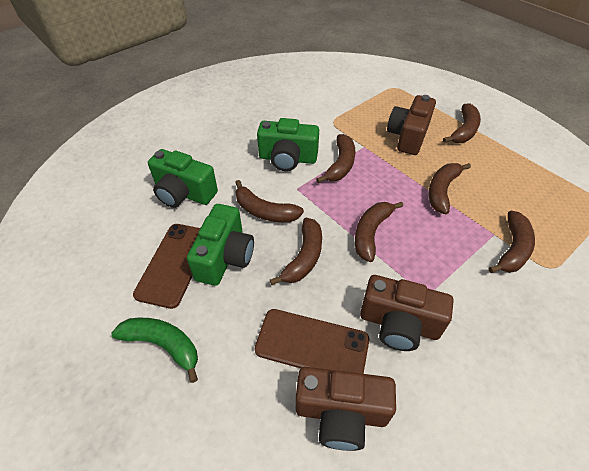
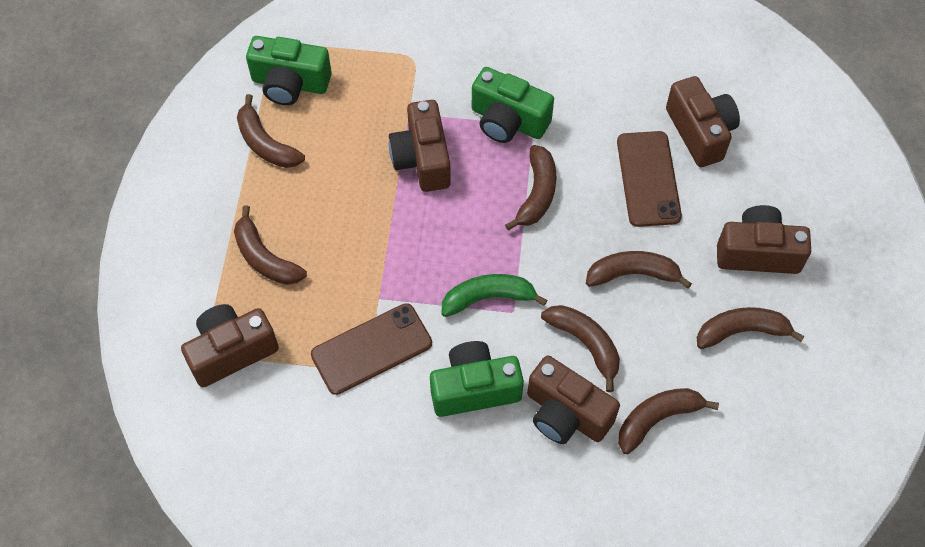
brown camera: 3 -> 5

